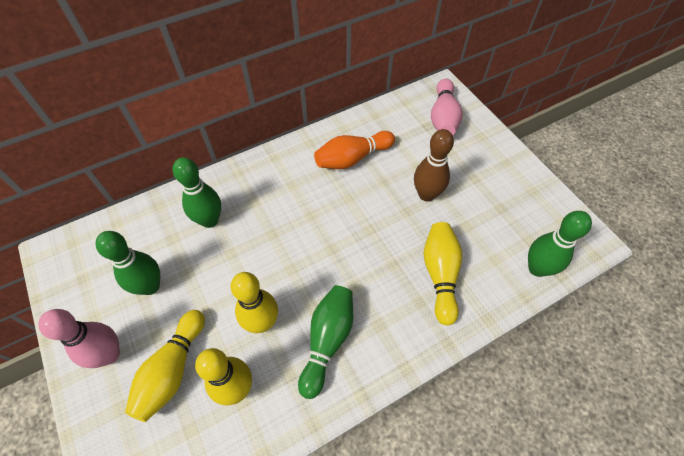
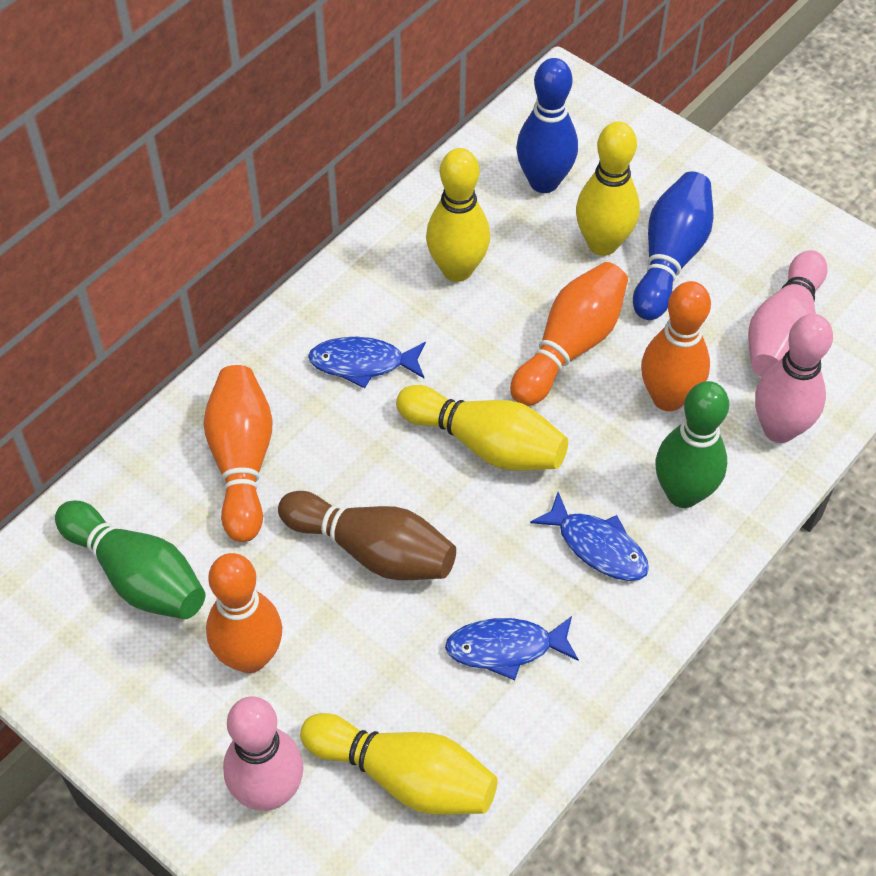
blue bowling pin: 0 -> 2
blue fish: 0 -> 3
green bowling pin: 4 -> 2
orange bowling pin: 1 -> 4
pink bowling pin: 2 -> 3

